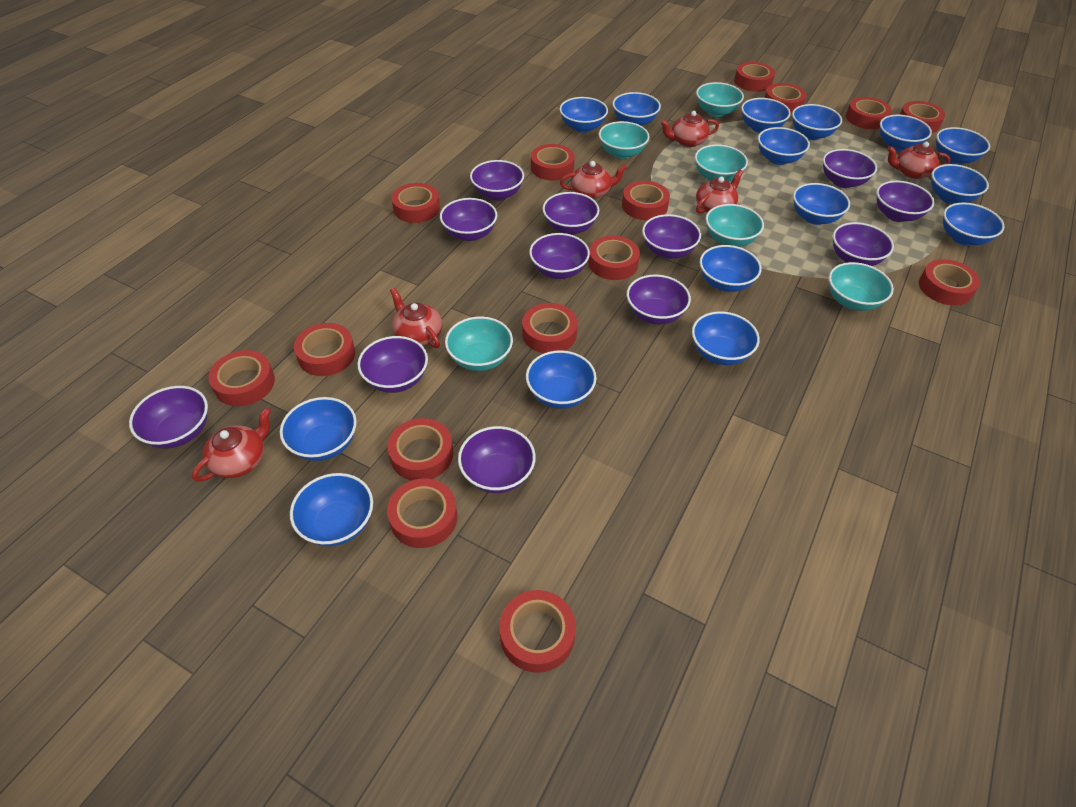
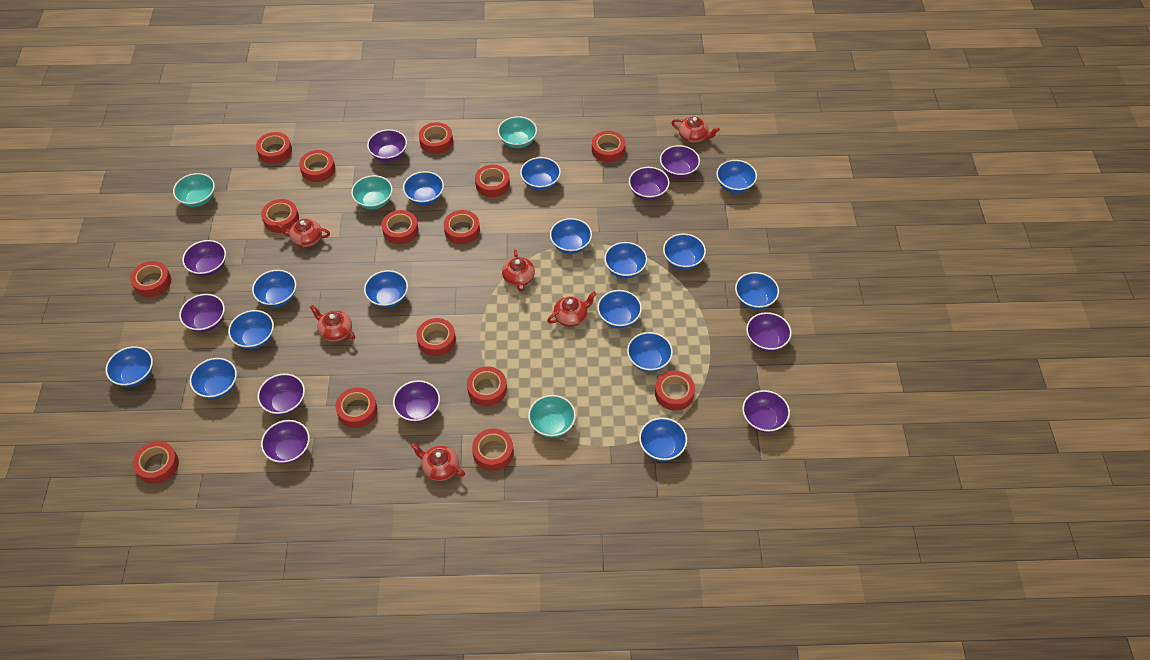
purple bowl: 12 -> 10
turquoise bowl: 6 -> 4

